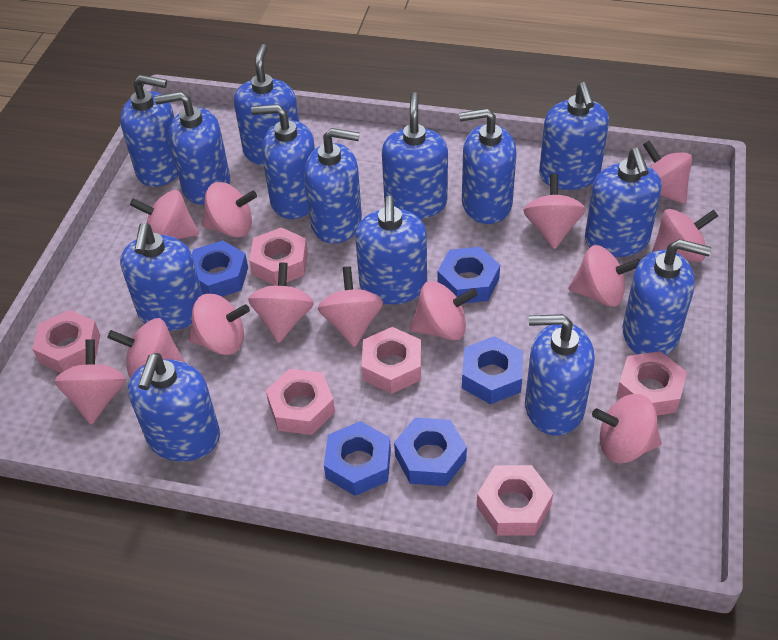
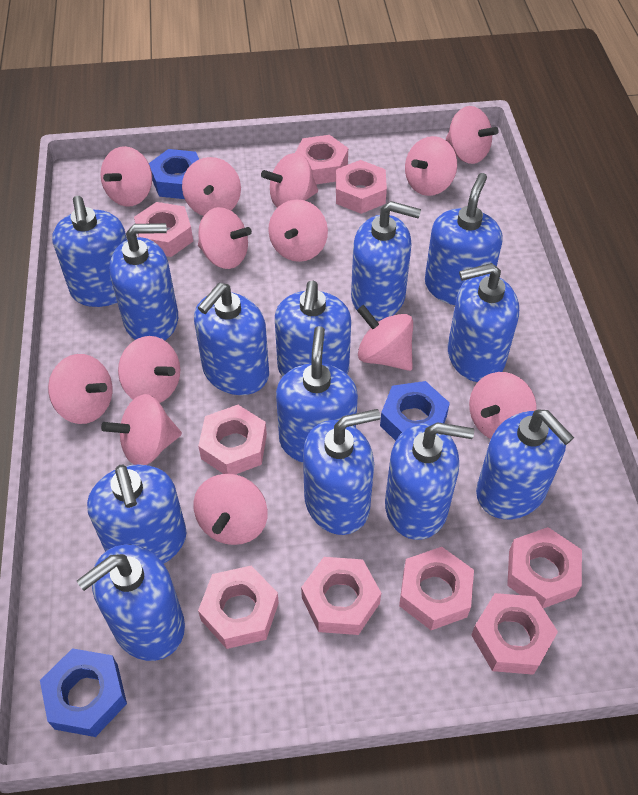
blue nut: 5 -> 3
blue soap dispenser: 14 -> 13
pink nut: 6 -> 9

